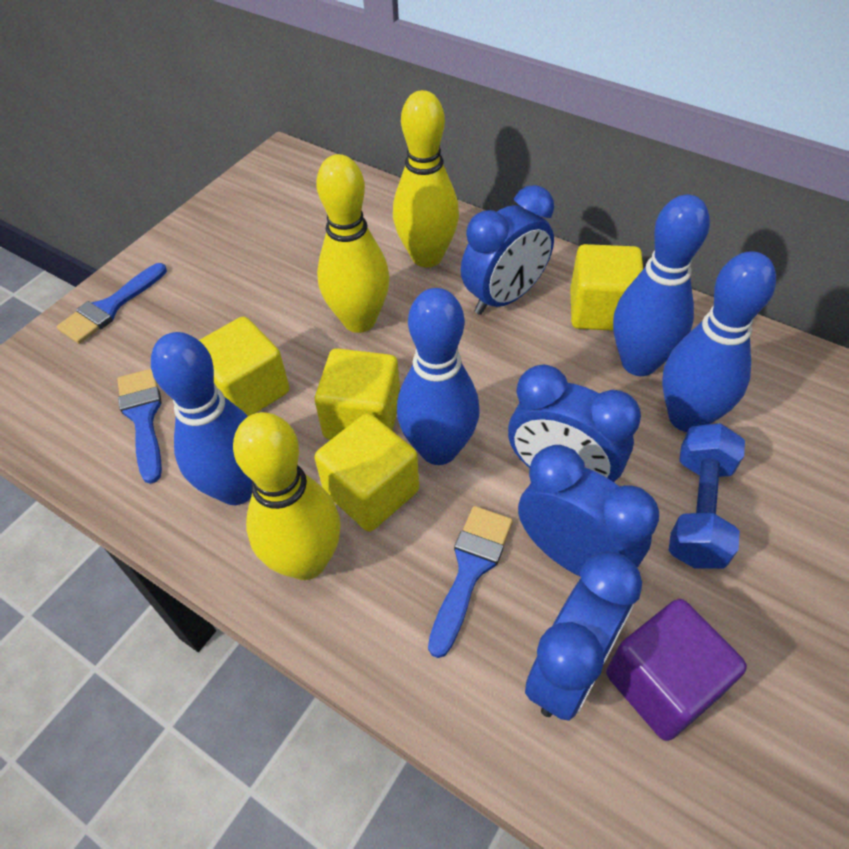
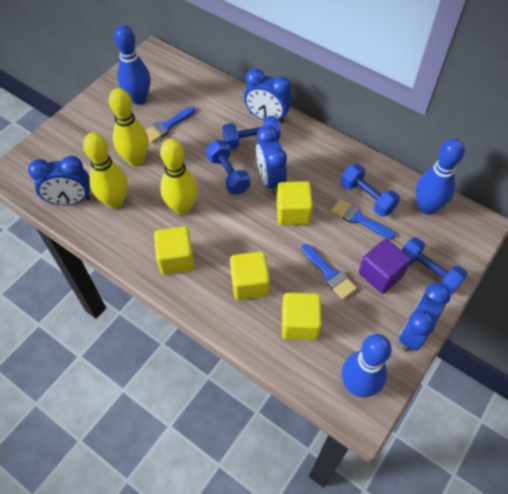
blue bowling pin: 4 -> 3
blue dumbbell: 1 -> 4

